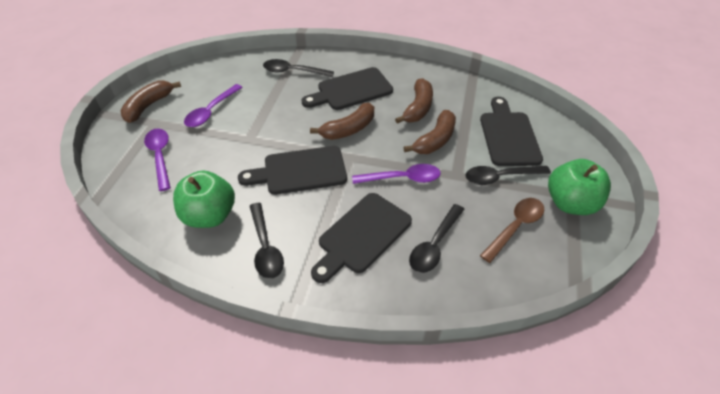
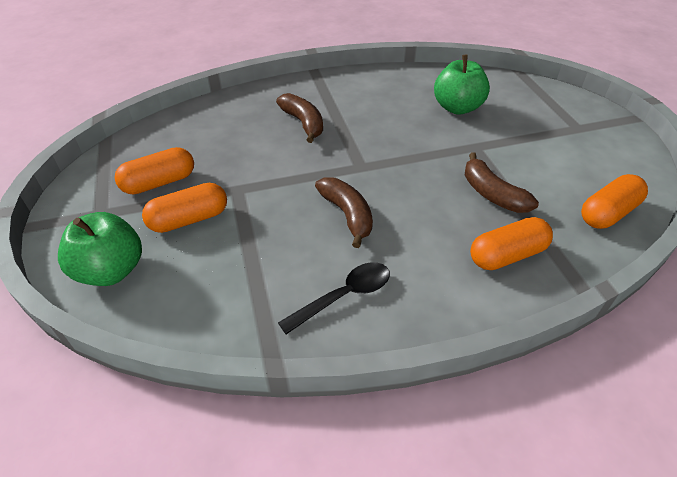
black cutting board: 4 -> 0
black spoon: 4 -> 1
brown banana: 4 -> 3
brown spoon: 1 -> 0
orange capsule: 0 -> 4
purple spoon: 3 -> 0

